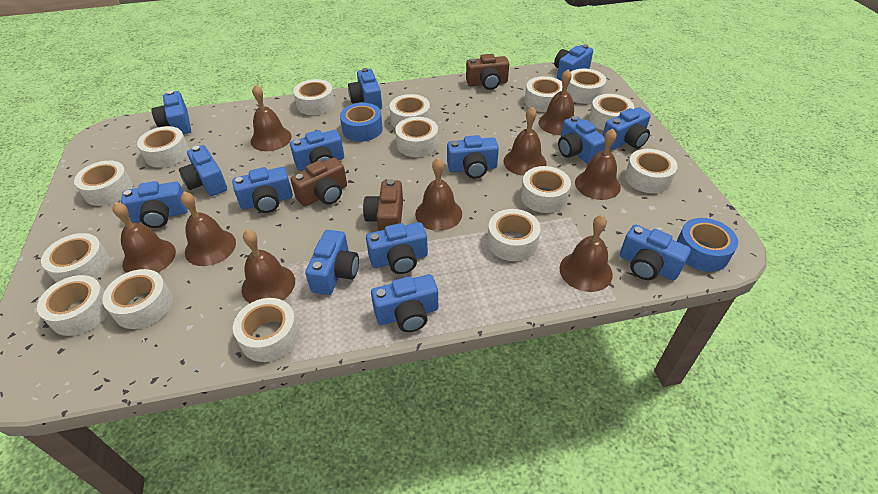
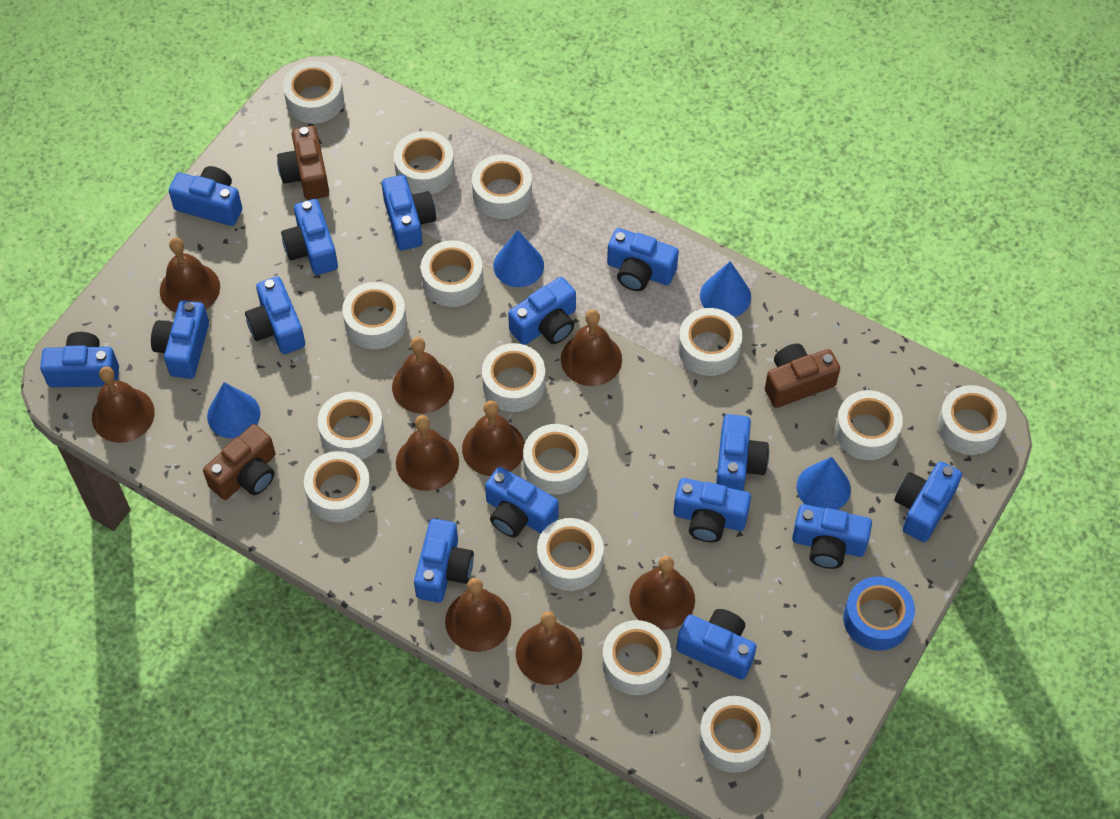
blue camera: 14 -> 15
blue cone: 0 -> 4
blue tape: 2 -> 1

